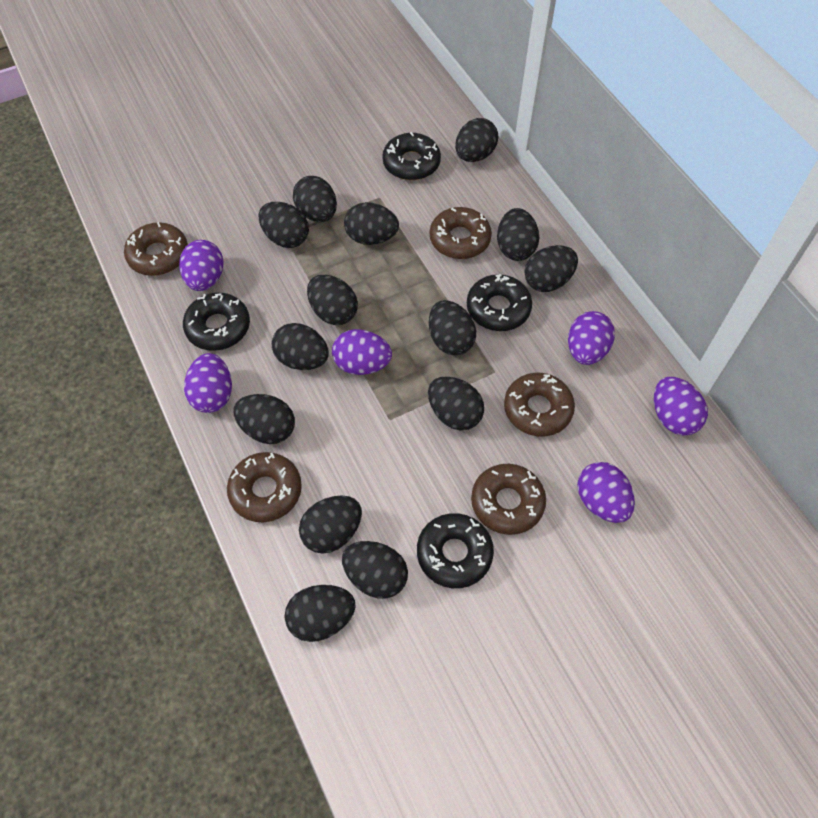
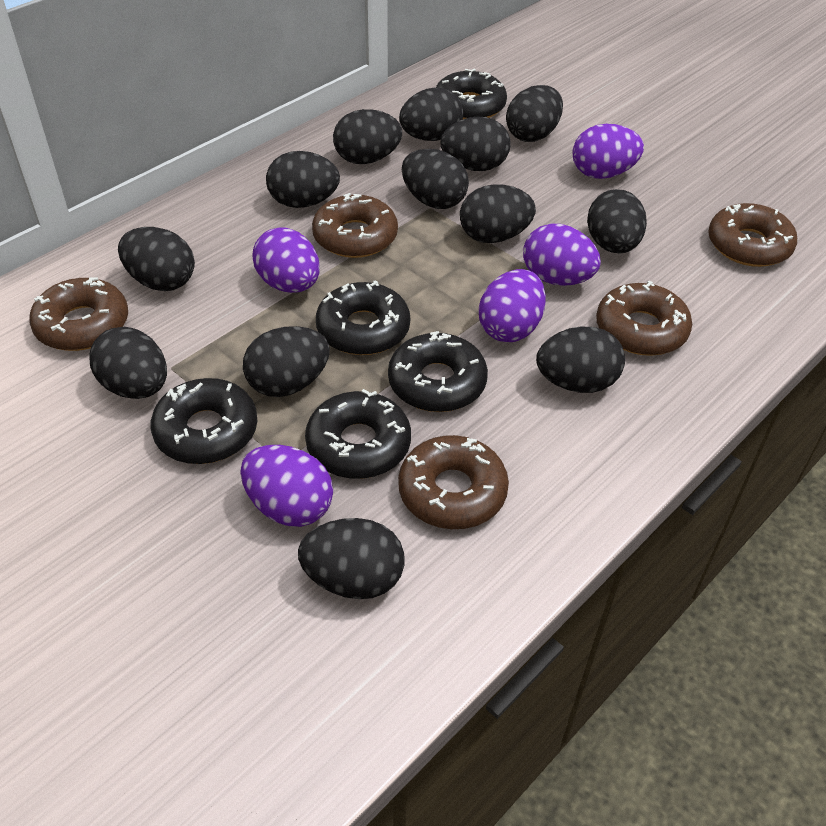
black donut: 4 -> 5
black egg: 14 -> 13
purple egg: 6 -> 5

